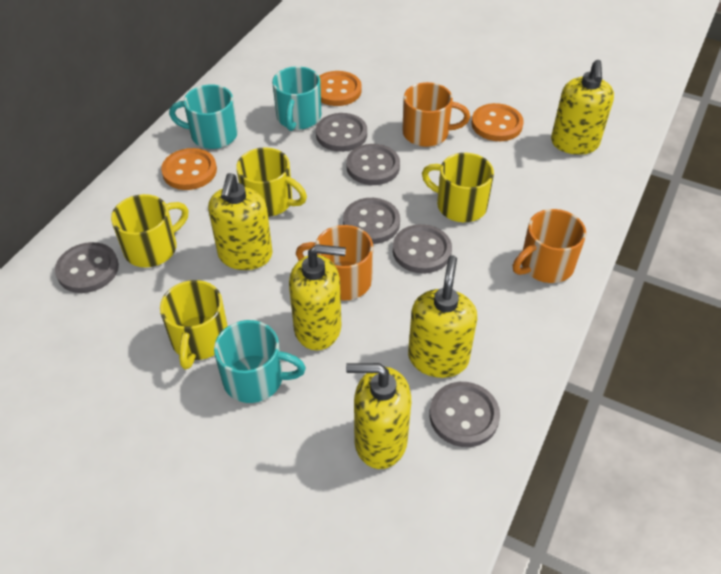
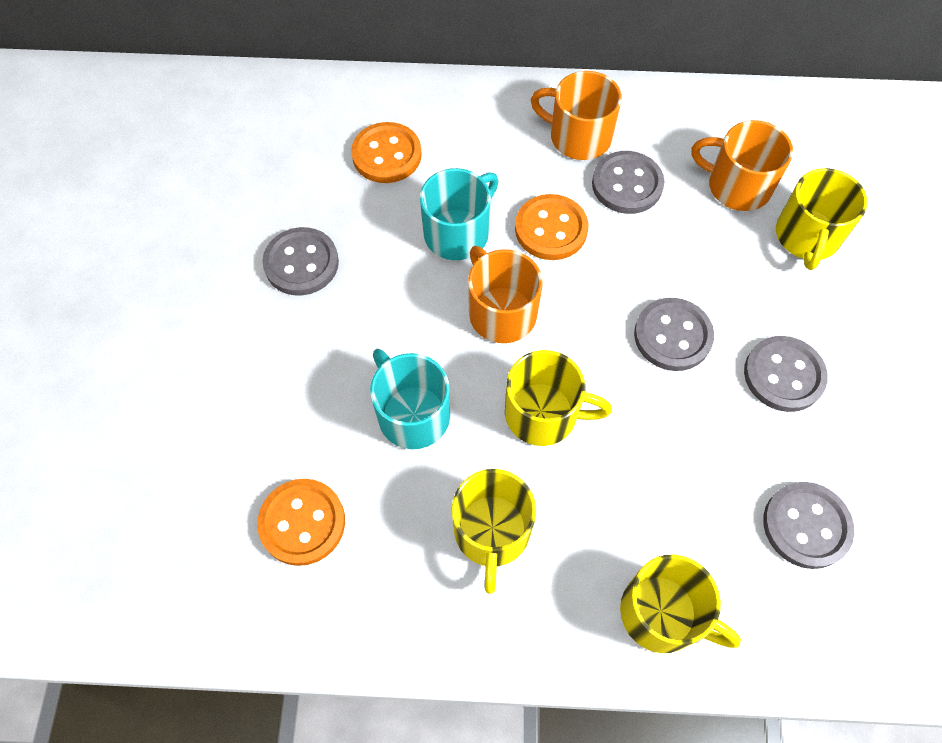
grey button: 6 -> 5
turquoise mug: 3 -> 2
yellow soap dispenser: 5 -> 0

